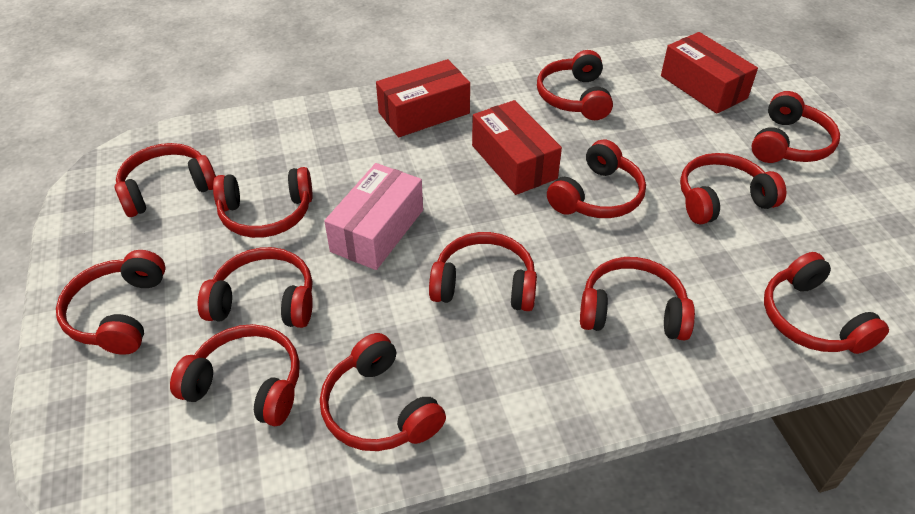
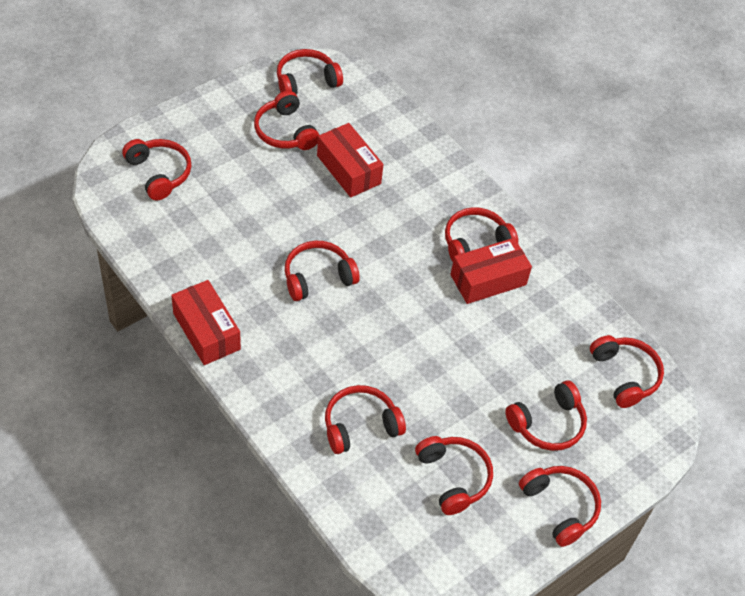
pink box: 1 -> 0
red headphones: 13 -> 10

